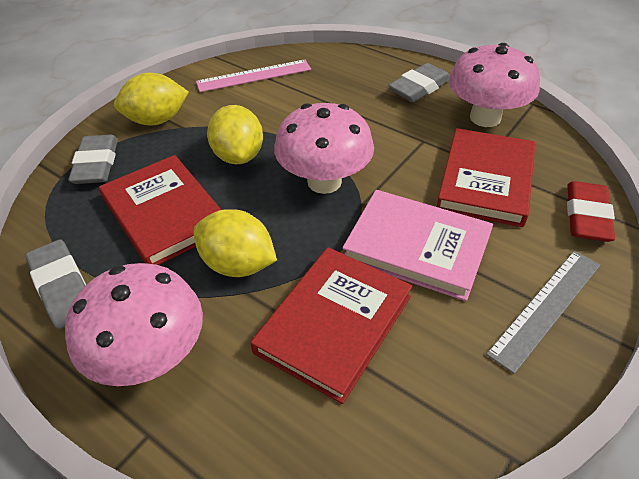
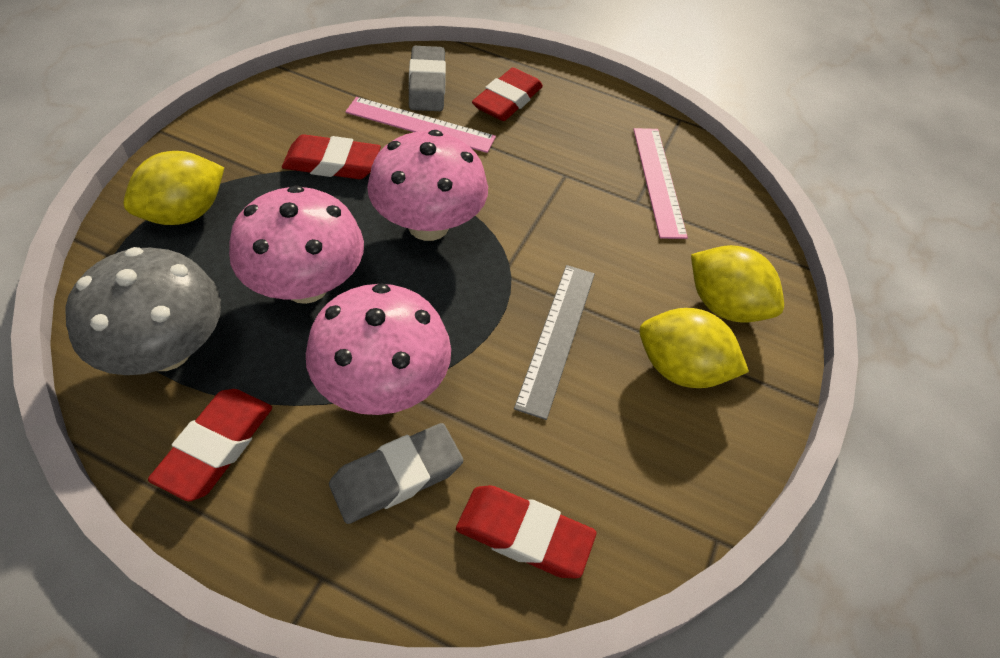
grey eraser: 3 -> 2
grey mushroom: 0 -> 1
pink book: 1 -> 0
pink ruler: 1 -> 2
red book: 3 -> 0
red eraser: 1 -> 4

